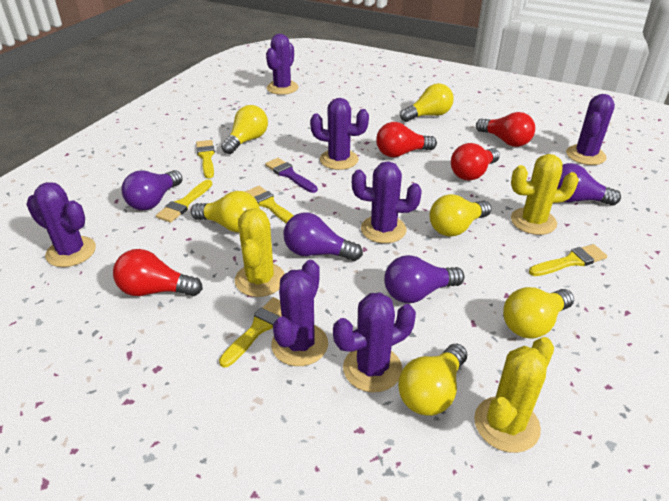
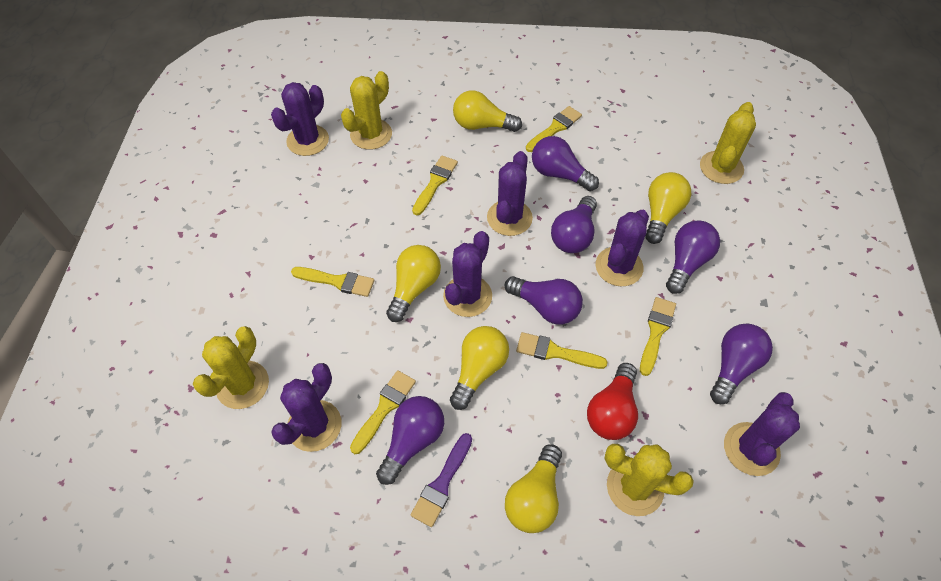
purple cactus: 7 -> 6
purple light bulb: 4 -> 6
red light bulb: 4 -> 1
yellow brush: 5 -> 6
yellow cactus: 3 -> 4
yellow light bulb: 6 -> 5

